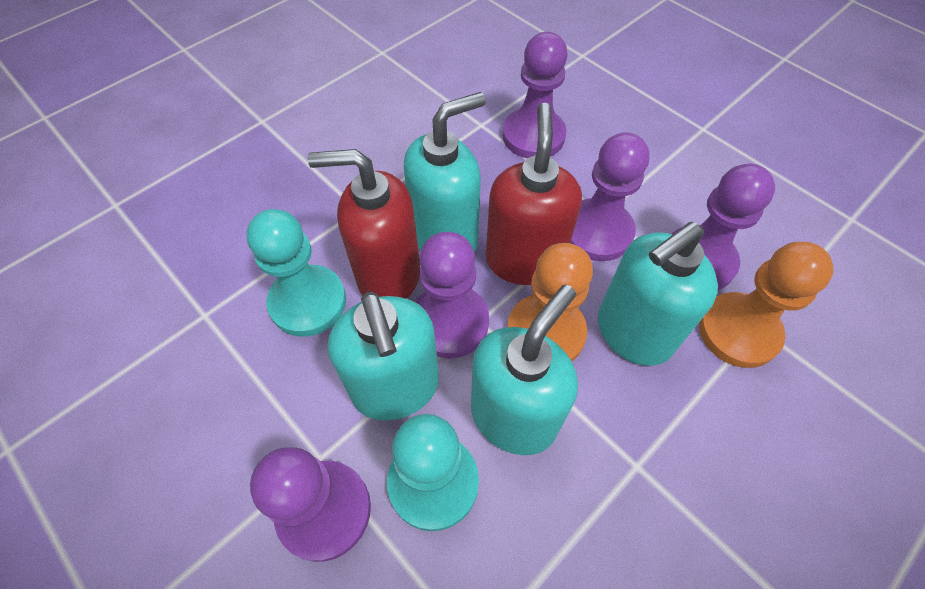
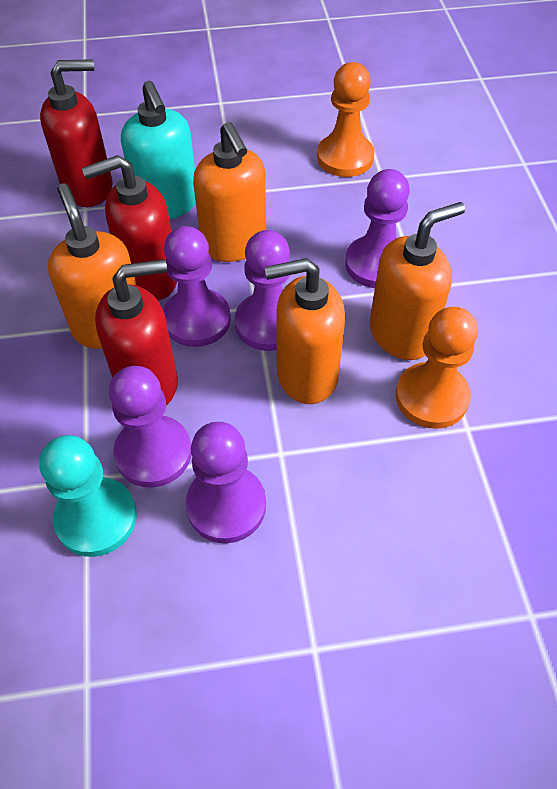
orange soap dispenser: 0 -> 4
red soap dispenser: 2 -> 3
turquoise pawn: 2 -> 1
turquoise soap dispenser: 4 -> 1

